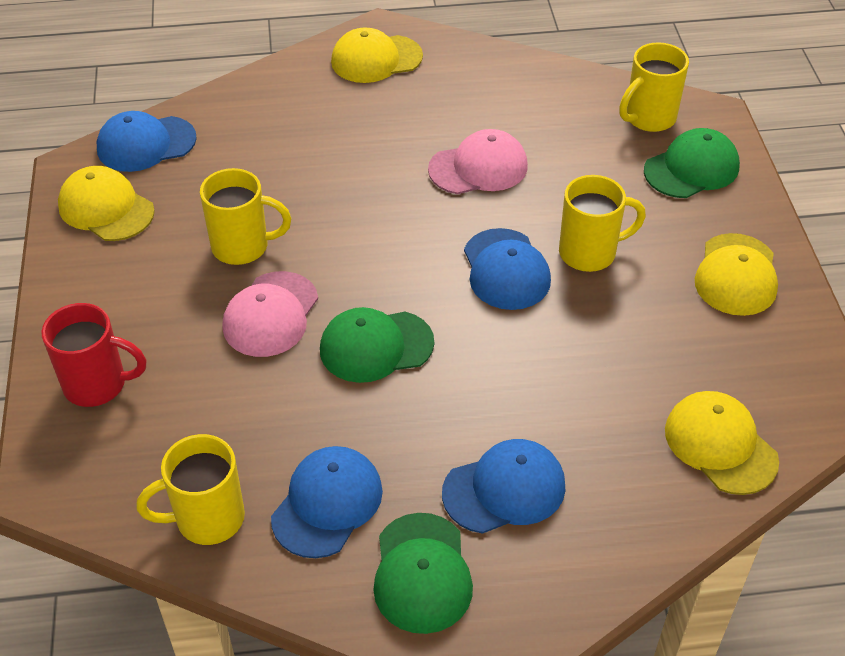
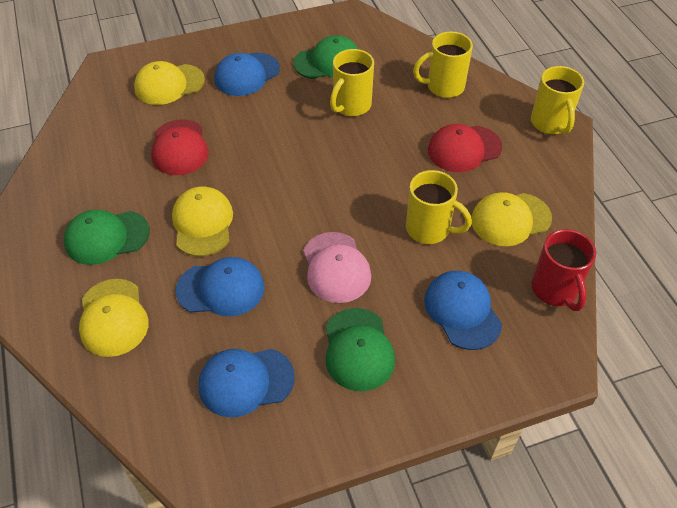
pink cap: 2 -> 1
red cap: 0 -> 2

